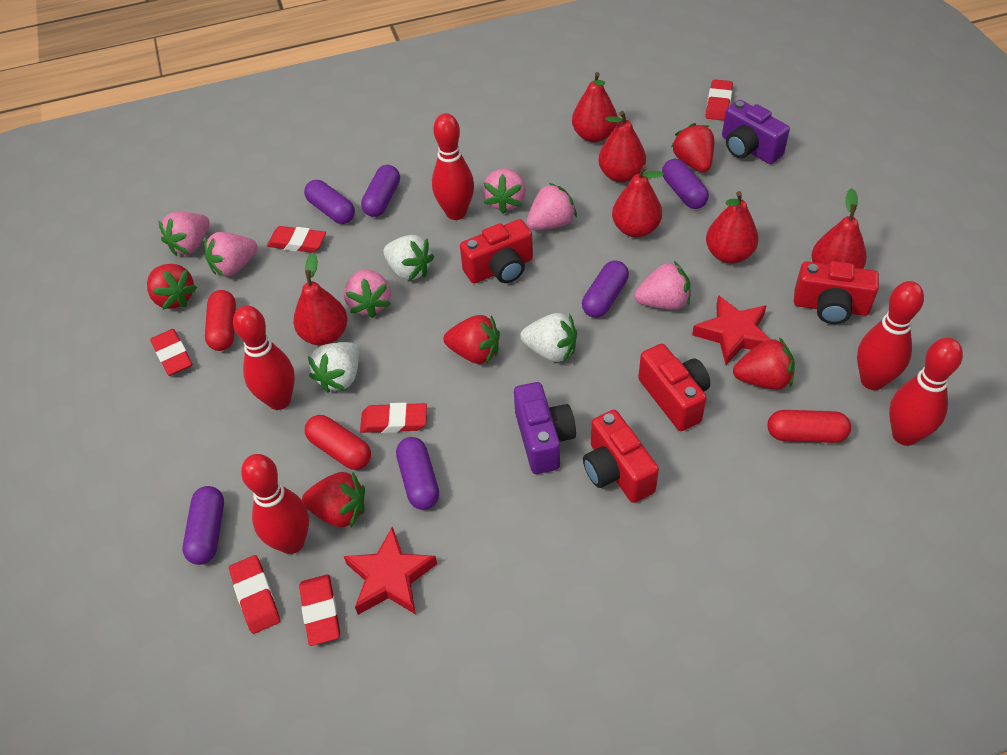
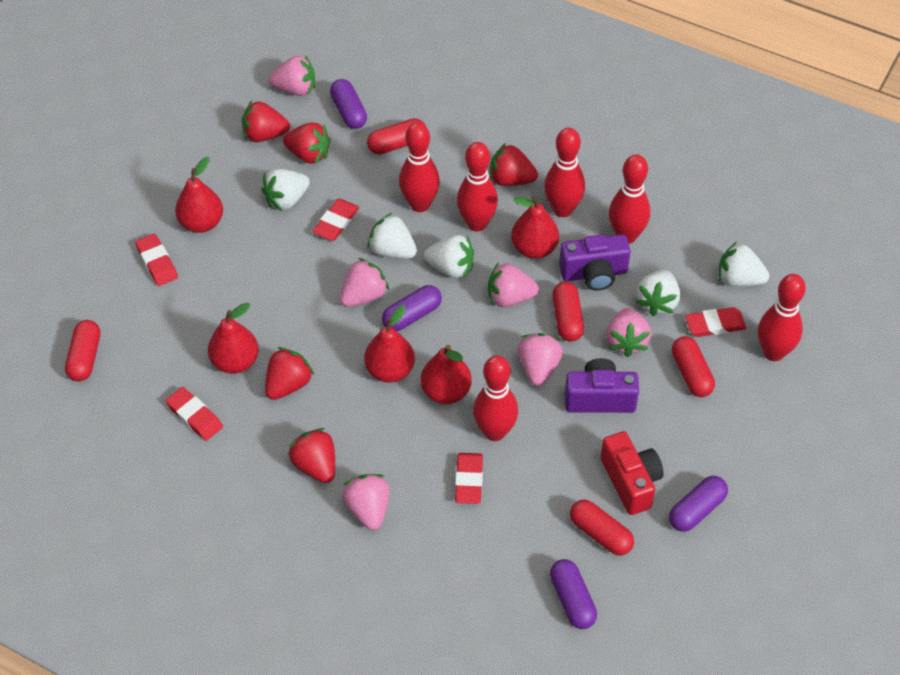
purple capsule: 6 -> 4
red bowling pin: 5 -> 6
red camera: 4 -> 1
red capsule: 3 -> 5
red eraser: 6 -> 5
red pear: 6 -> 5
red star: 2 -> 0
white strawberry: 3 -> 5

